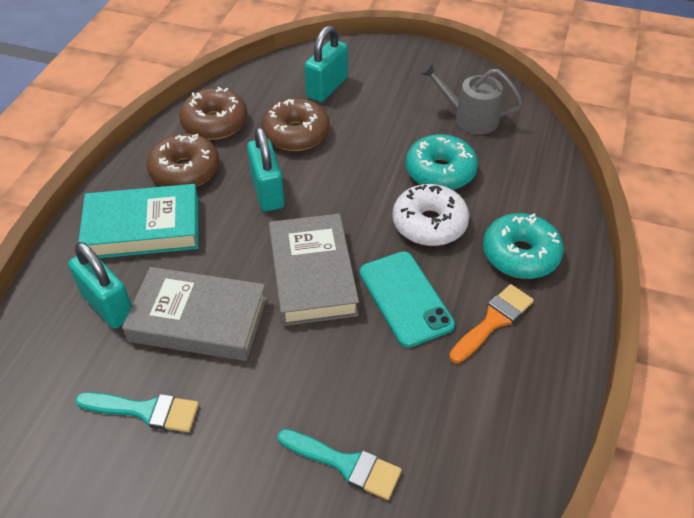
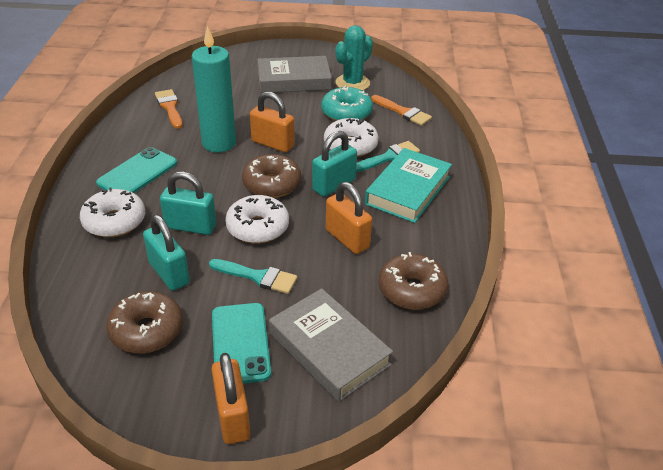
grey watering can: 1 -> 0
orange brush: 1 -> 2
orange padlock: 0 -> 3
turquoise cactus: 0 -> 1
turquoise candle: 0 -> 1
turquoise donut: 2 -> 1
turquoise phone: 1 -> 2
white donut: 1 -> 3

